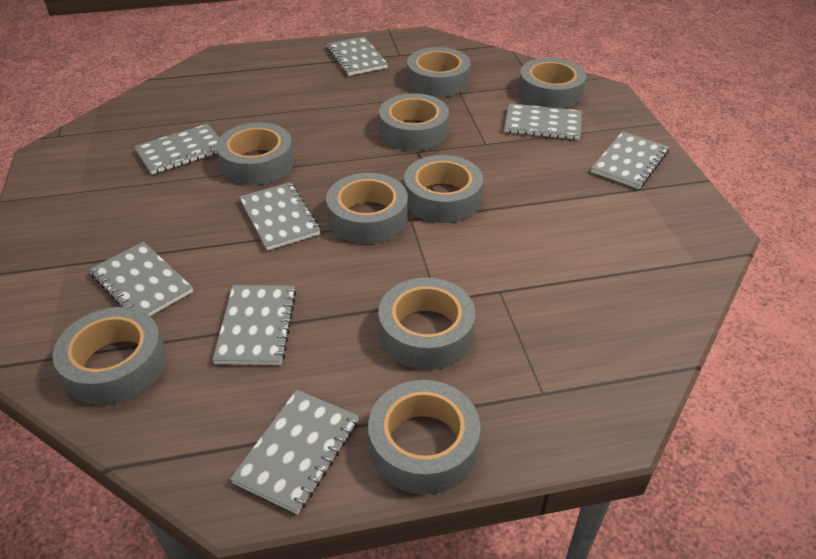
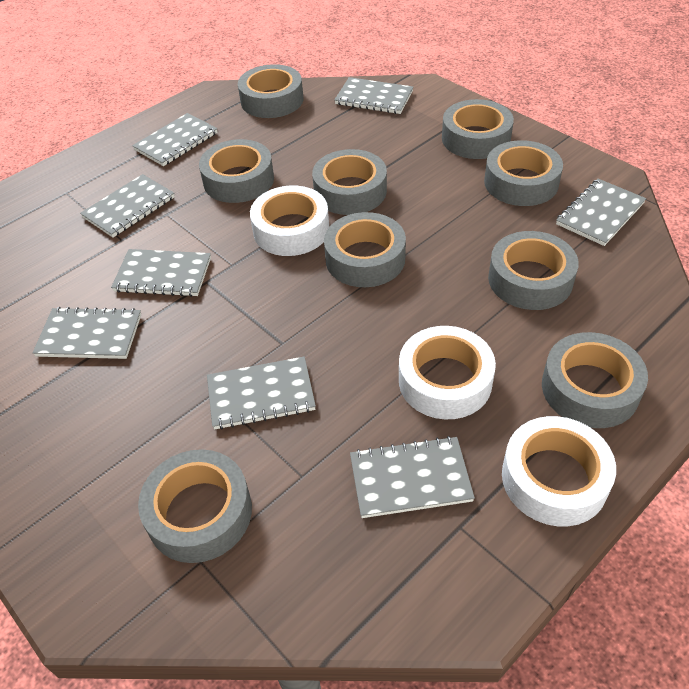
white tape: 0 -> 3

